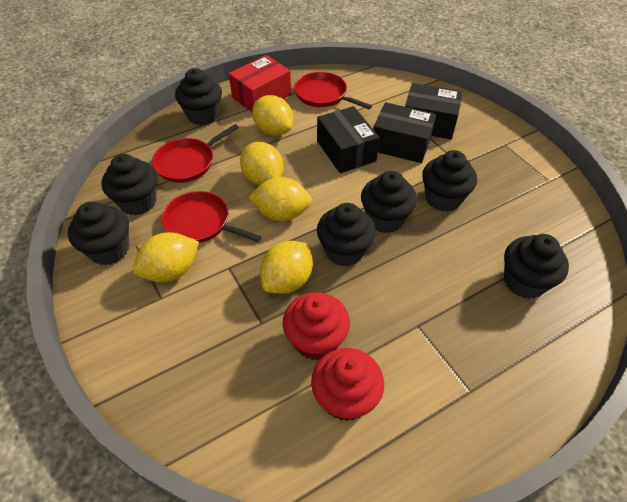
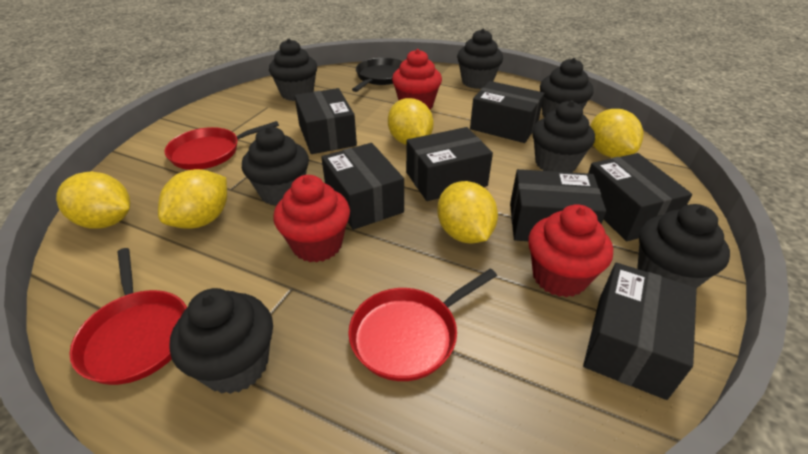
black box: 3 -> 7
black pan: 0 -> 1
red box: 1 -> 0
red cupcake: 2 -> 3

